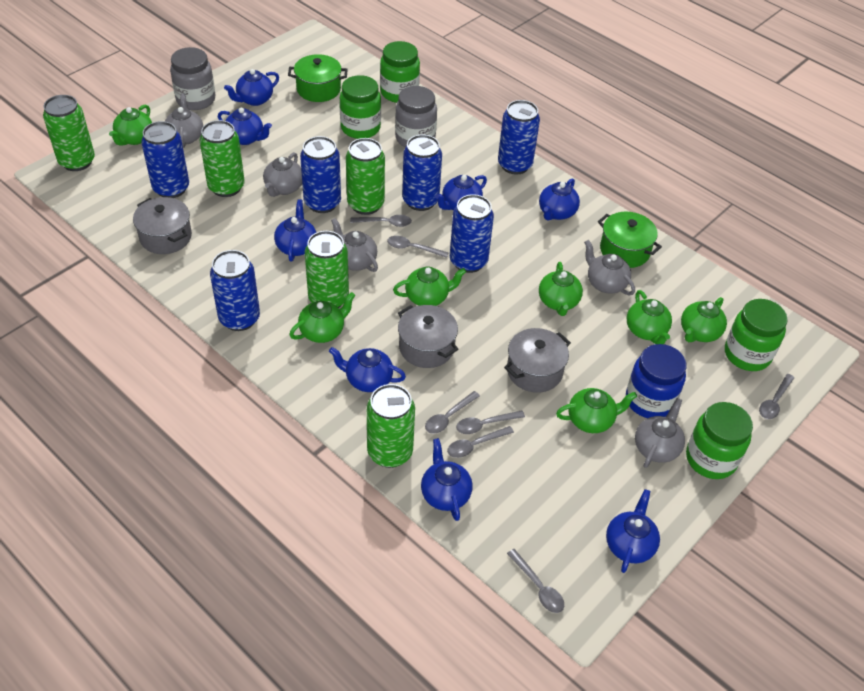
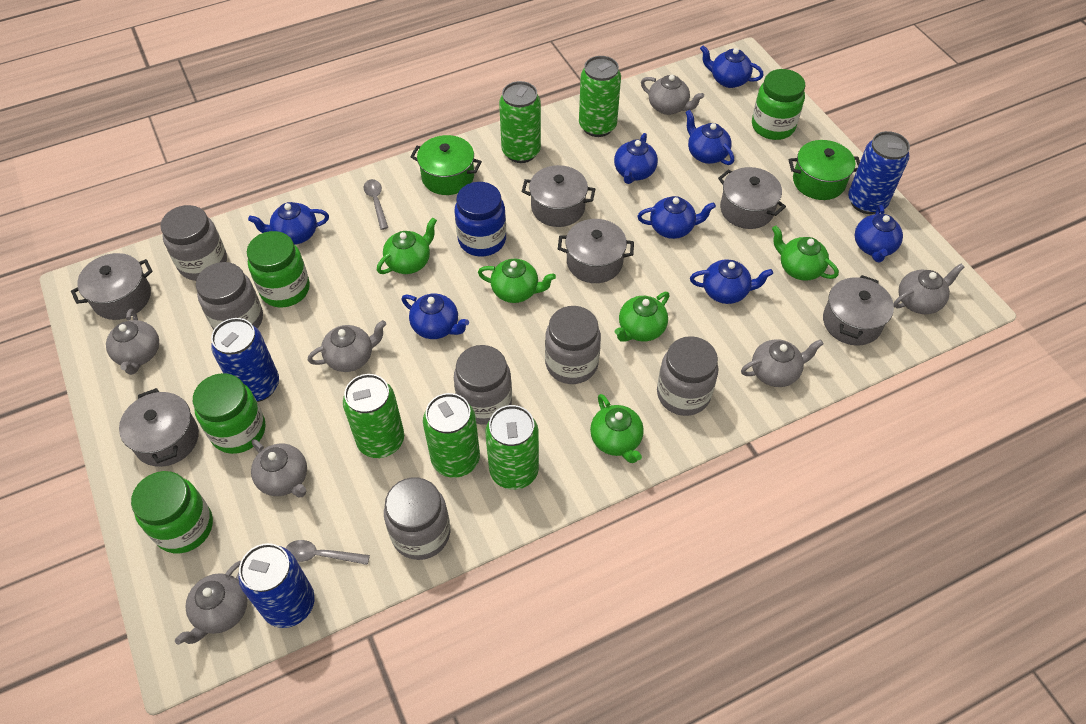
blue can: 6 -> 3
green teapot: 7 -> 5
grey jar: 2 -> 6
grey pot: 3 -> 6
grey spoon: 7 -> 2
grey teapot: 5 -> 7

